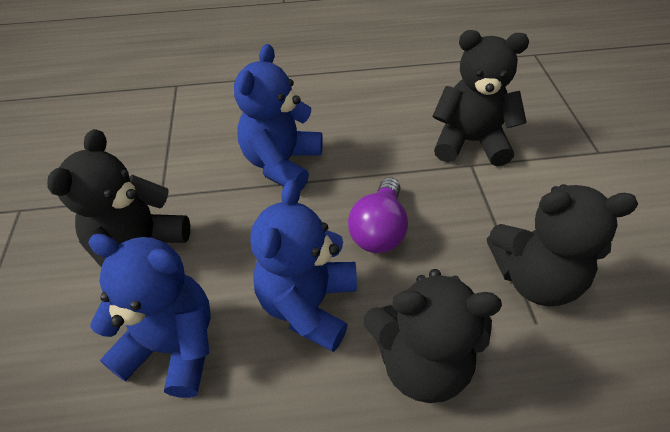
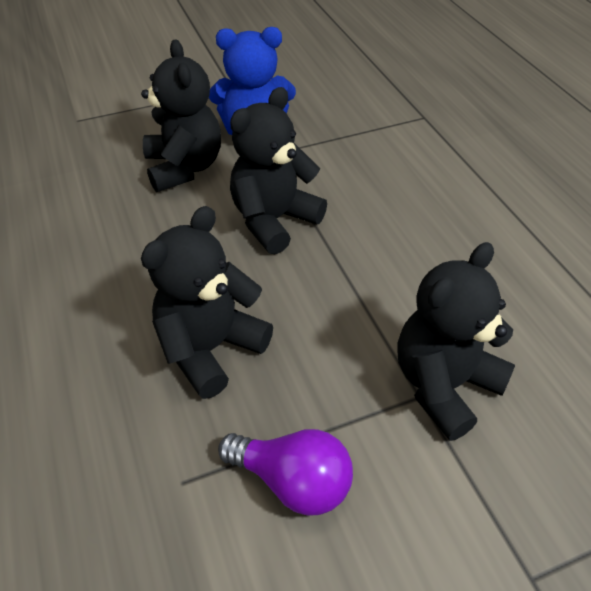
blue teddy bear: 3 -> 1

